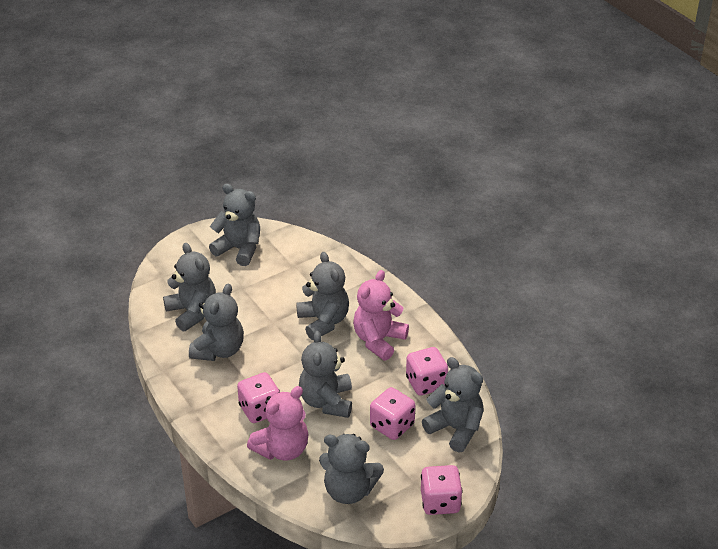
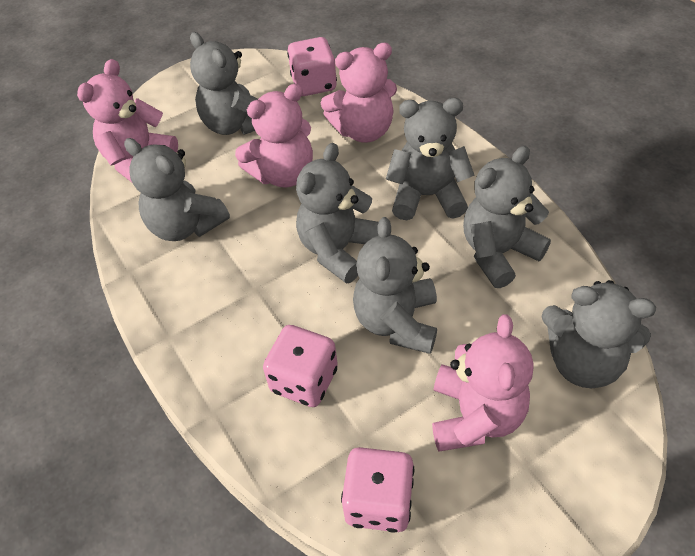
pink dice: 4 -> 3
pink teddy bear: 2 -> 4

